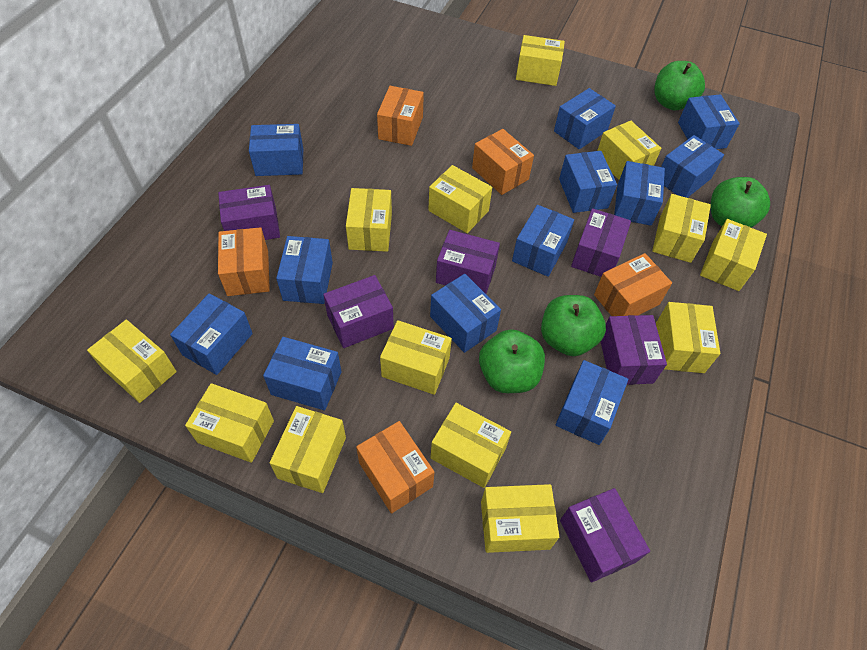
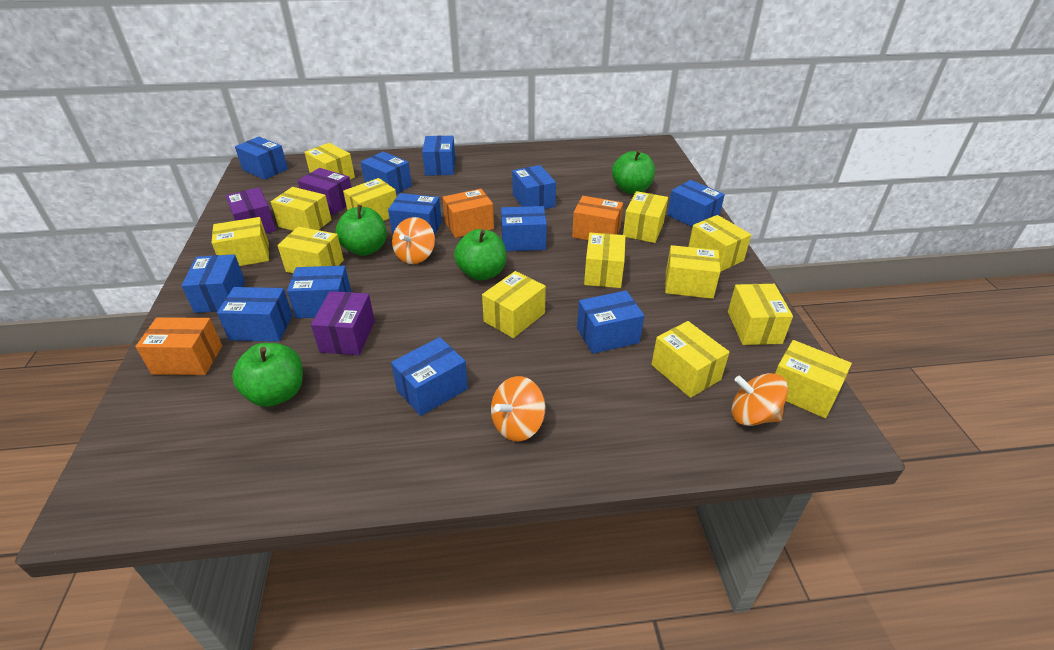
orange box: 5 -> 3
orange spinning top: 0 -> 3
purple box: 6 -> 3

